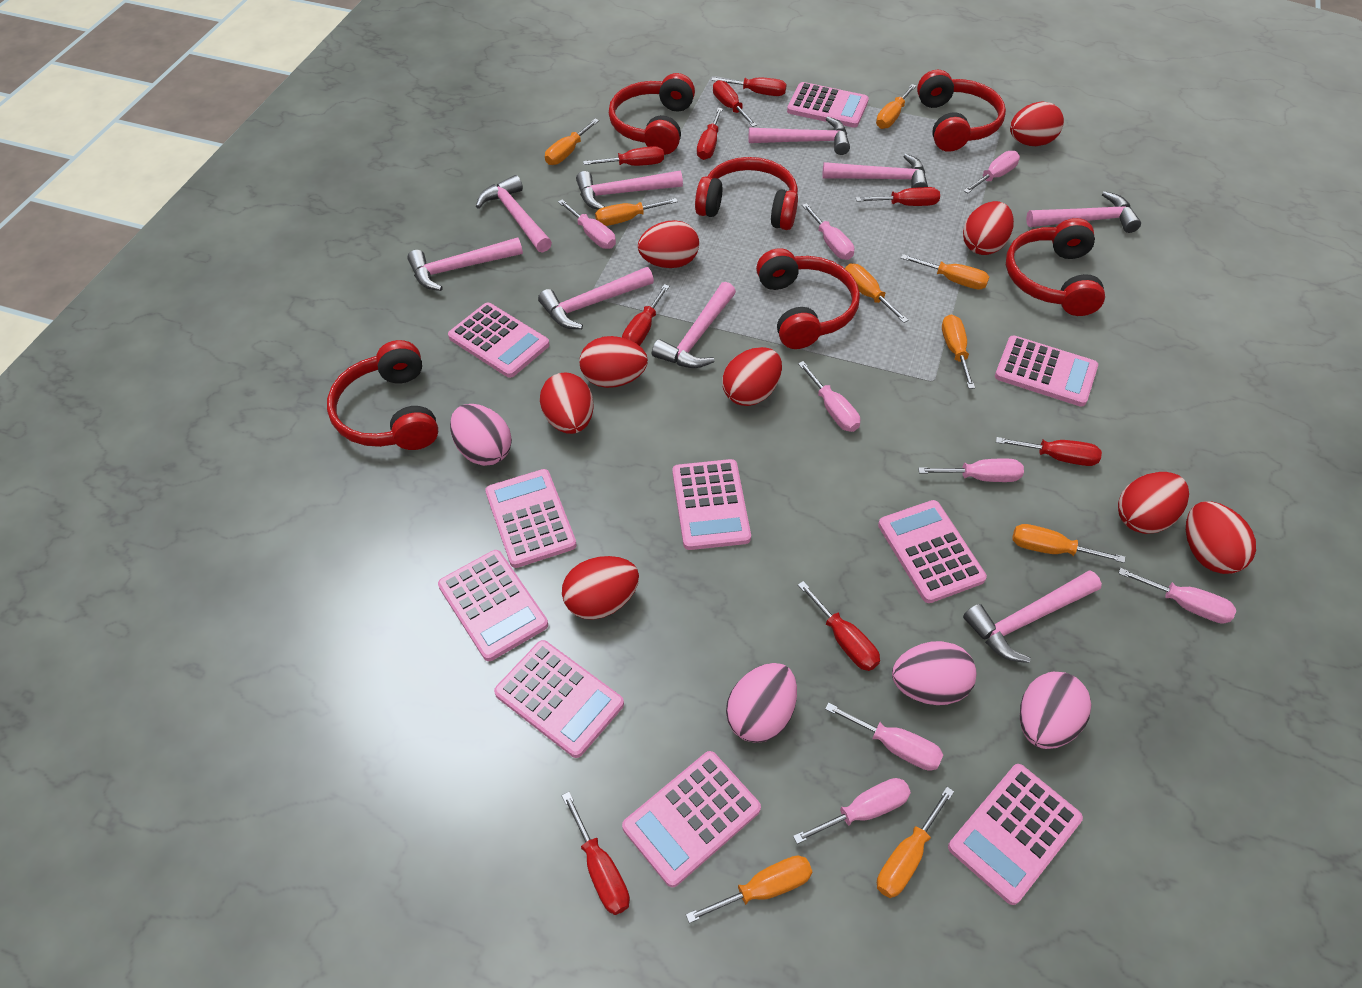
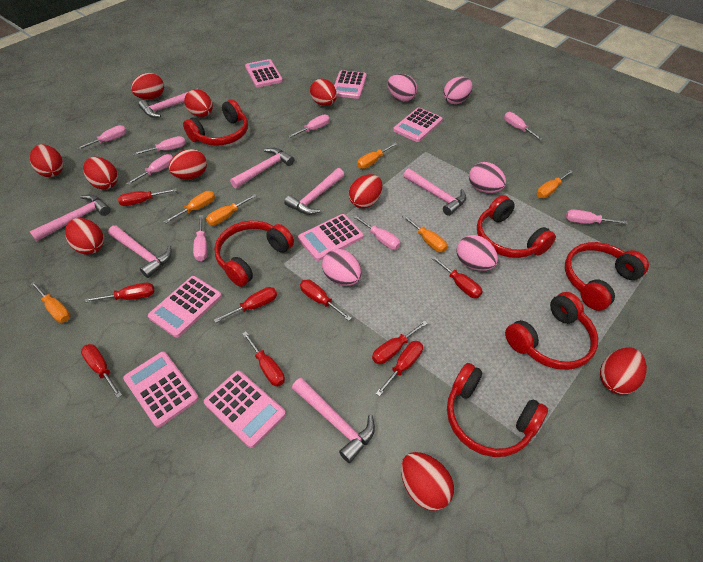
orange screwdriver: 9 -> 6
pink calculator: 10 -> 7
pink egg: 4 -> 5
pink hammer: 9 -> 7
red egg: 9 -> 10

